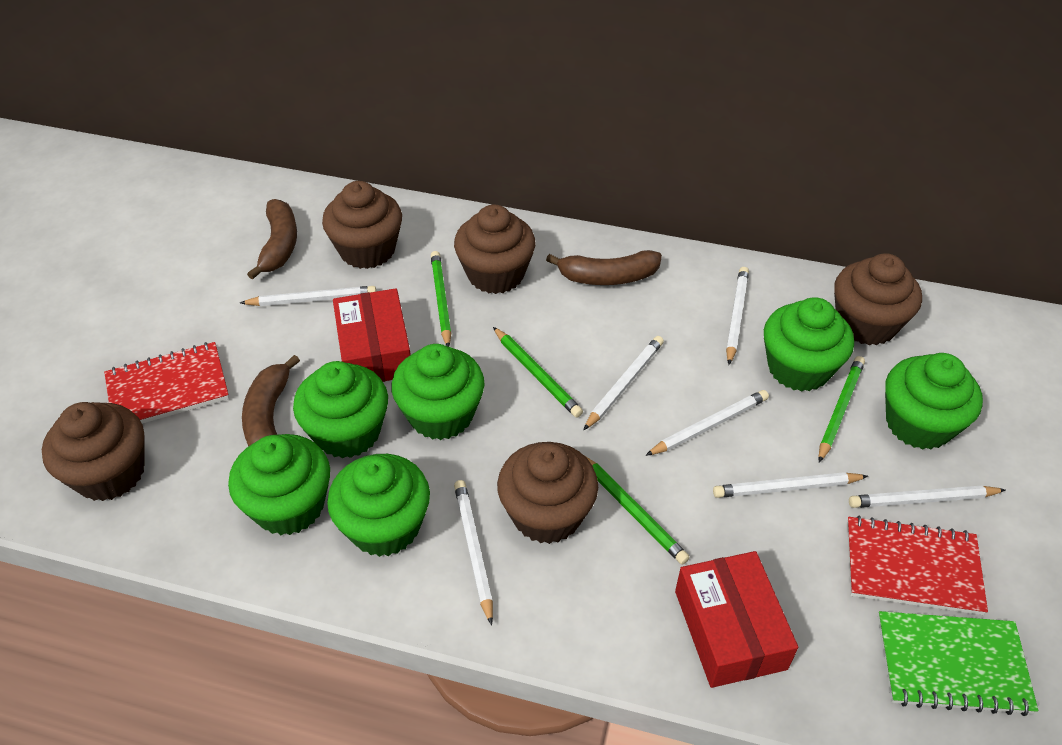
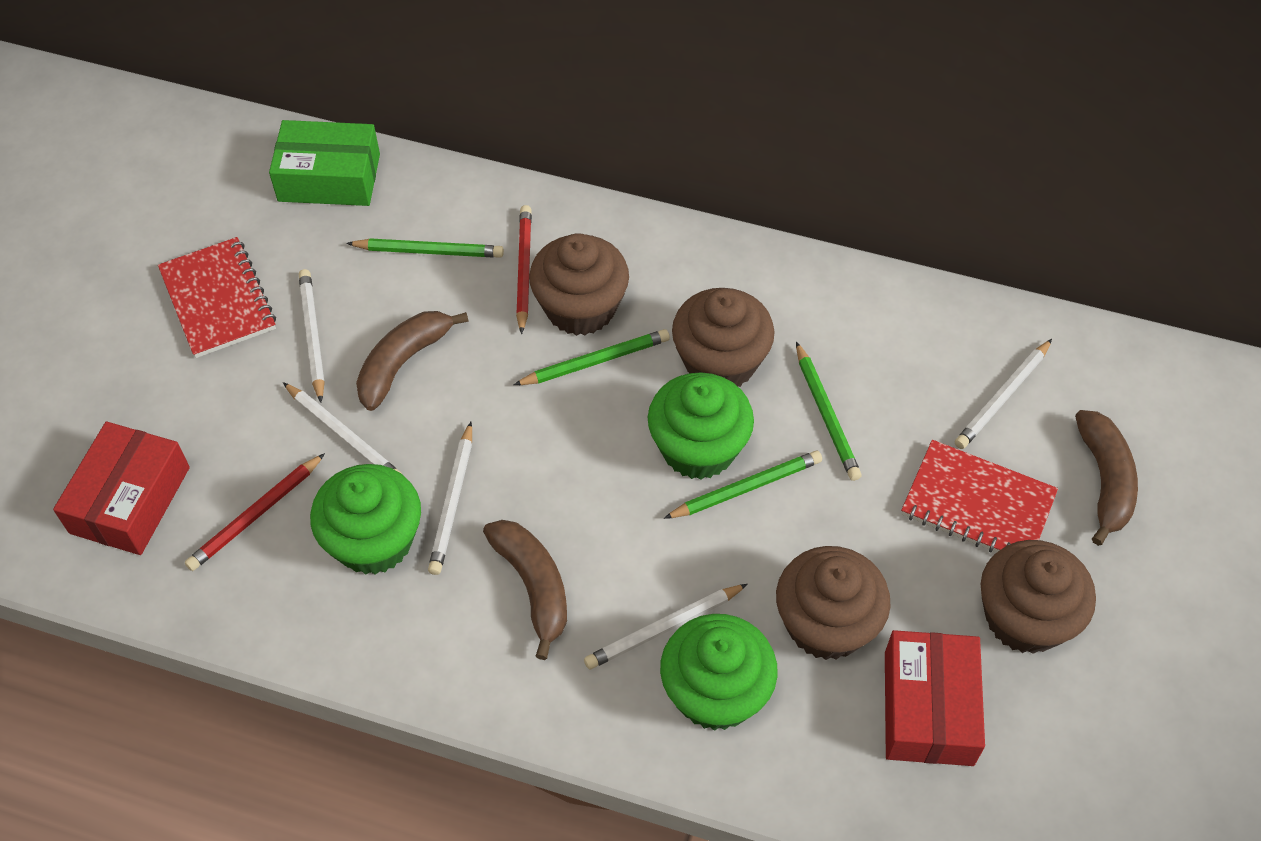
brown cupcake: 5 -> 4
green box: 0 -> 1
green cupcake: 6 -> 3
green notebook: 1 -> 0
red pencil: 0 -> 2
white pencil: 7 -> 5

